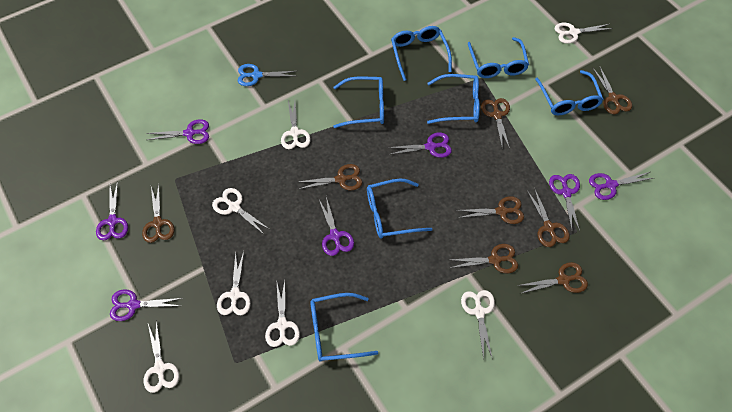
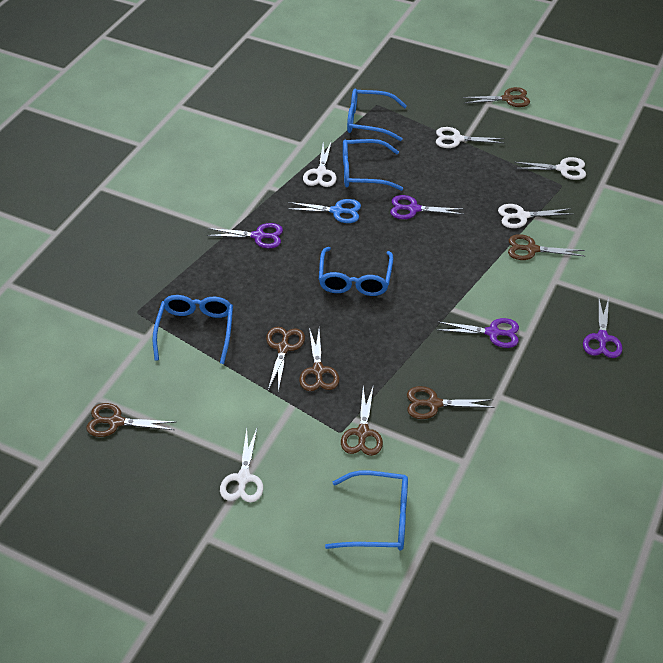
blue glasses: 7 -> 5
brown scissors: 8 -> 7
purple scissors: 7 -> 4
white scissors: 7 -> 5

